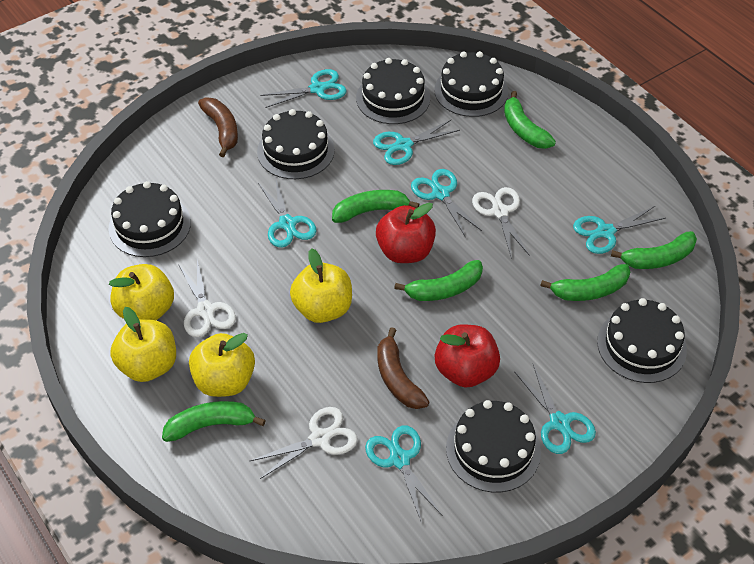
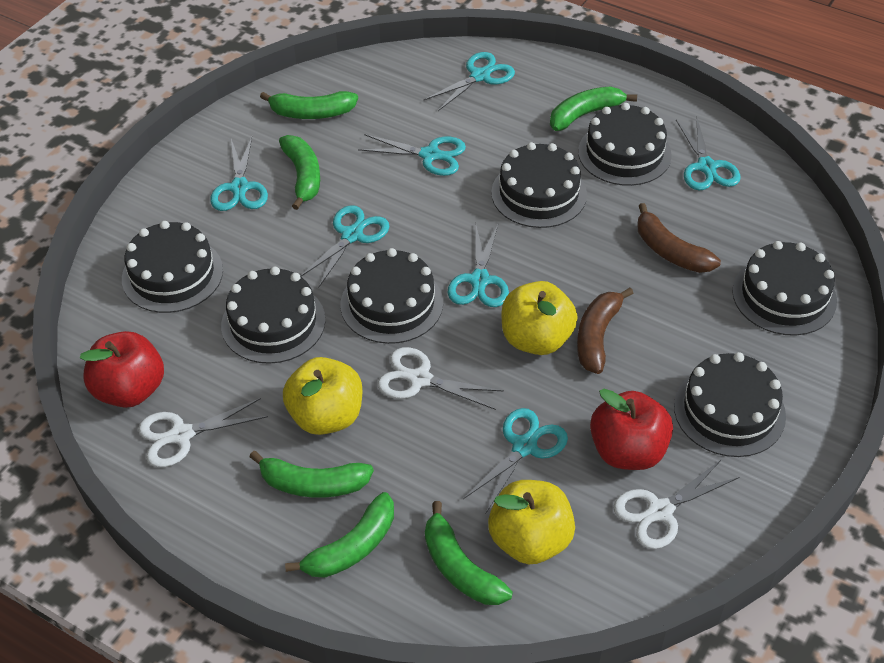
black cake: 6 -> 7
yellow apple: 4 -> 3

